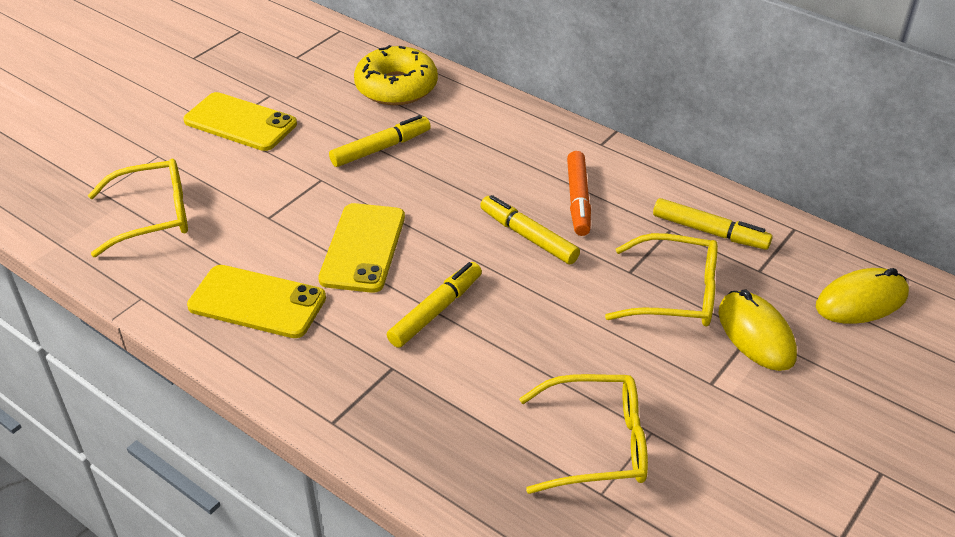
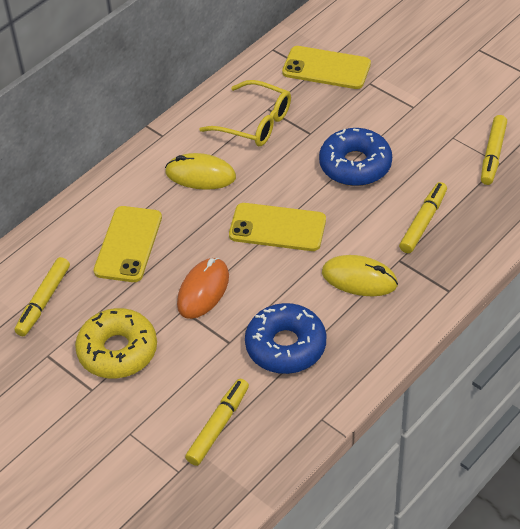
blue donut: 0 -> 2
orange marker: 1 -> 0
orange mouse: 0 -> 1
yellow glasses: 3 -> 1

